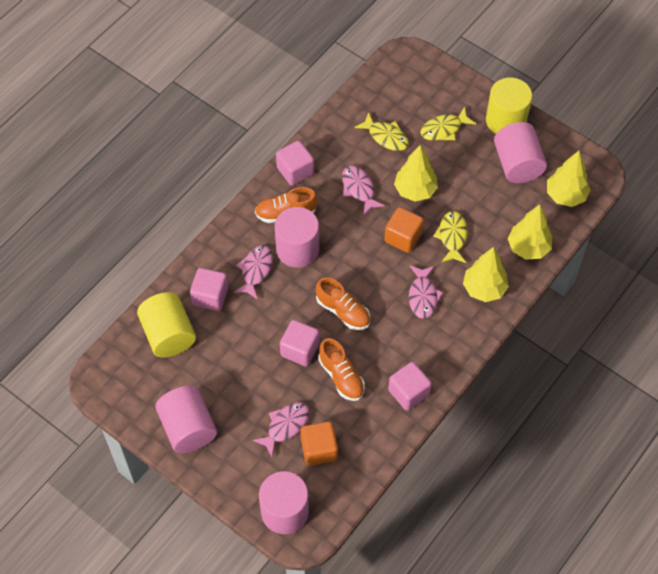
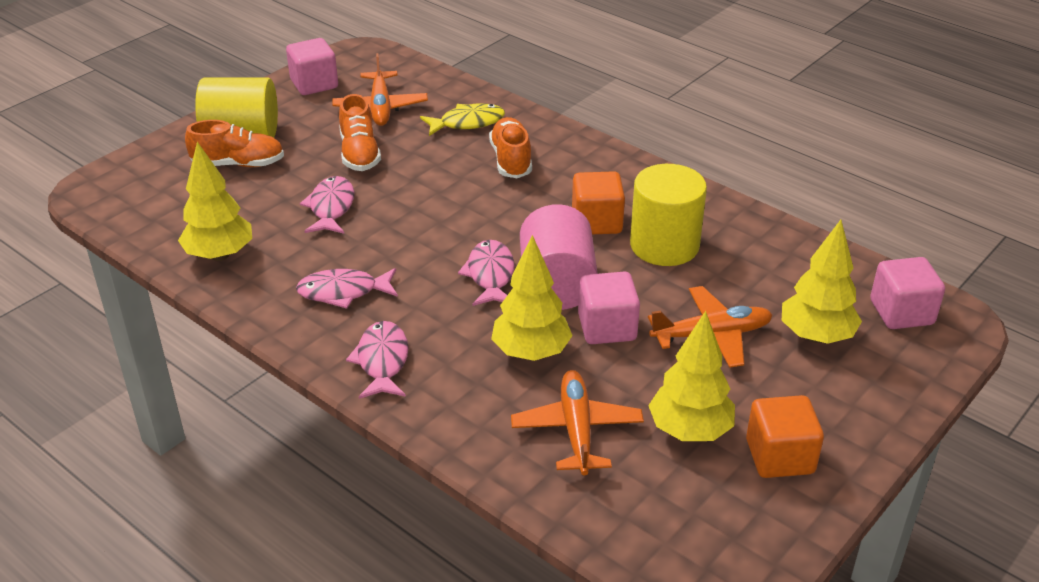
orange plane: 0 -> 3
pink cube: 4 -> 3
pink cylinder: 4 -> 1
yellow fish: 3 -> 1

